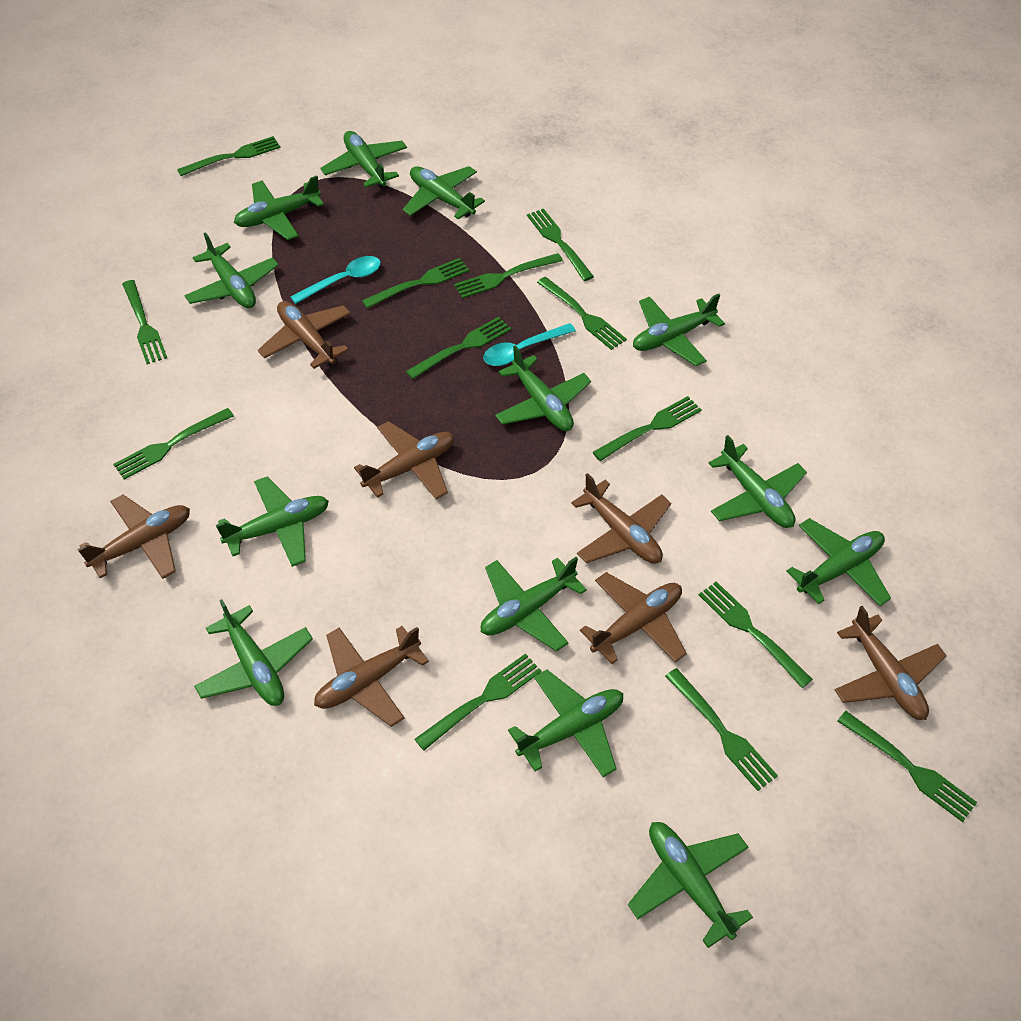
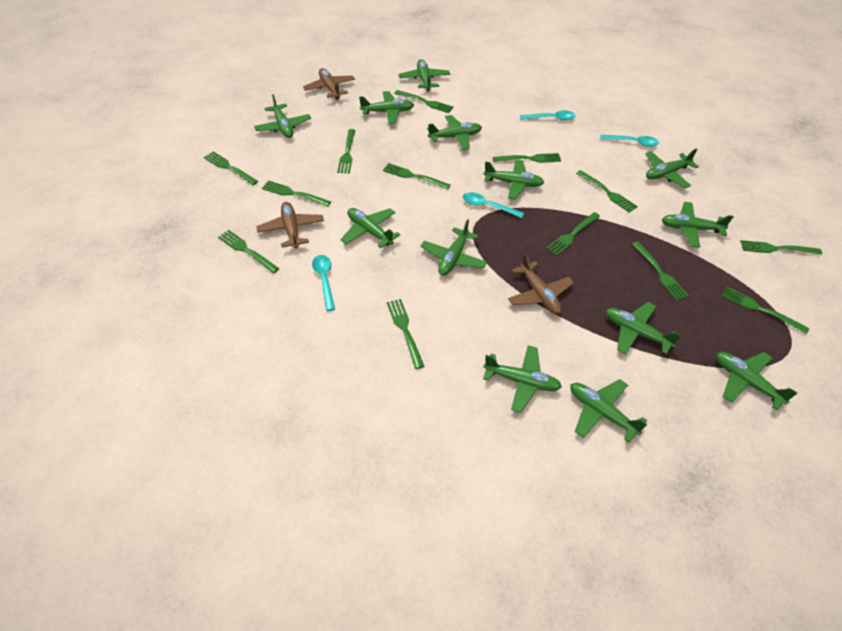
brown plane: 7 -> 3
turquoise spoon: 2 -> 4

